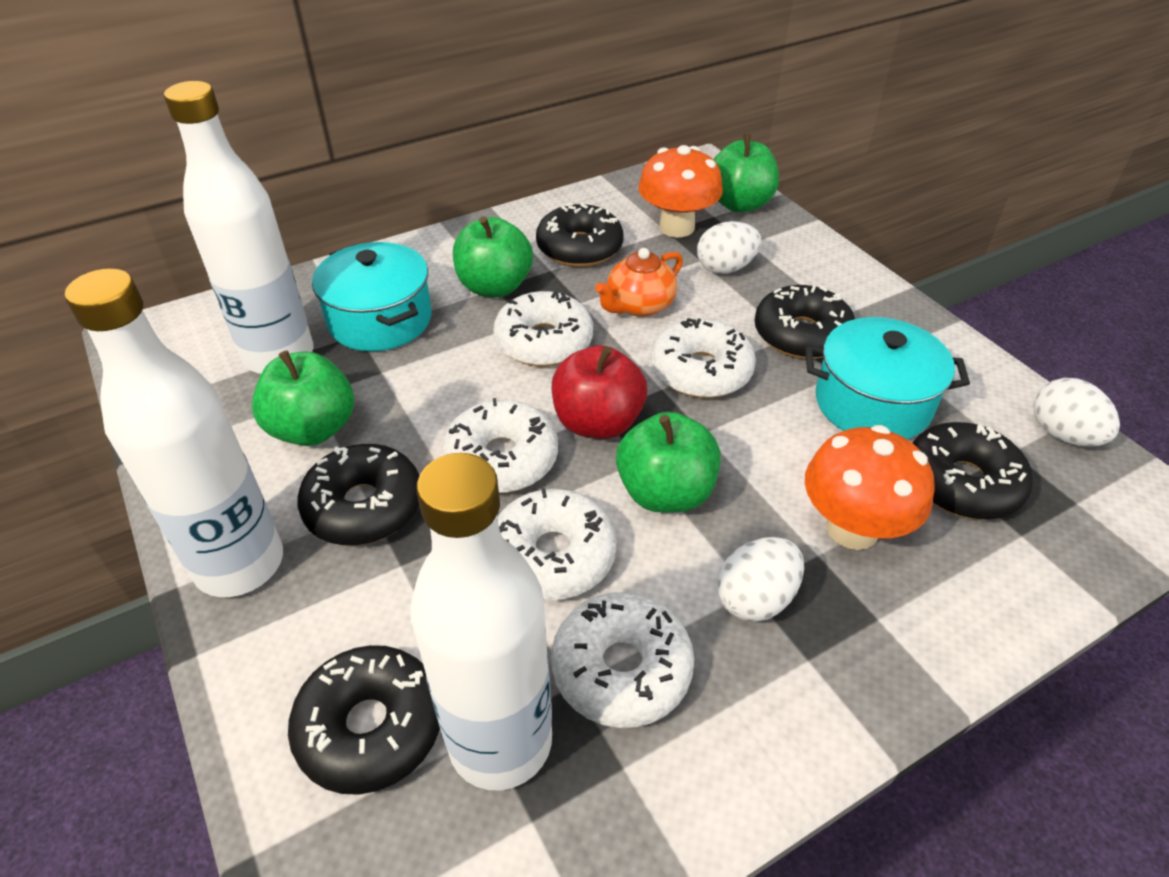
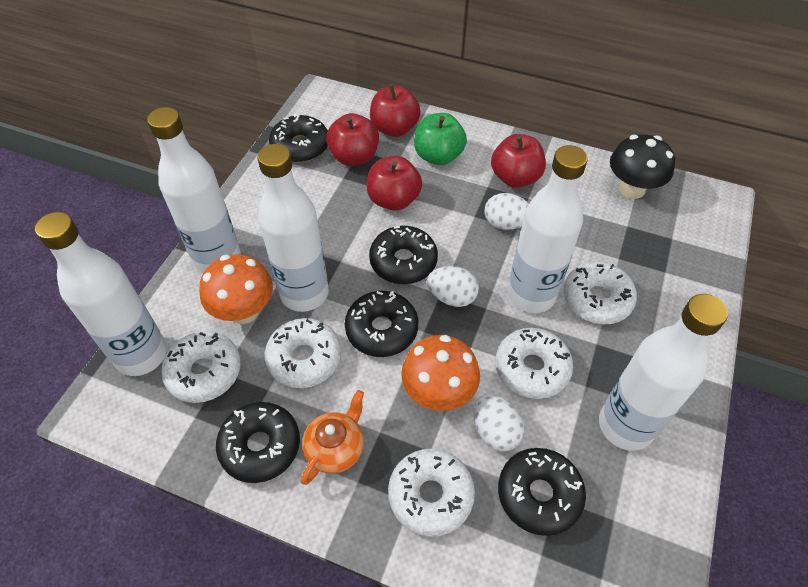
black mushroom: 0 -> 1
green apple: 4 -> 1
red apple: 1 -> 4
turquoise pot: 2 -> 0
white bottle: 3 -> 5

